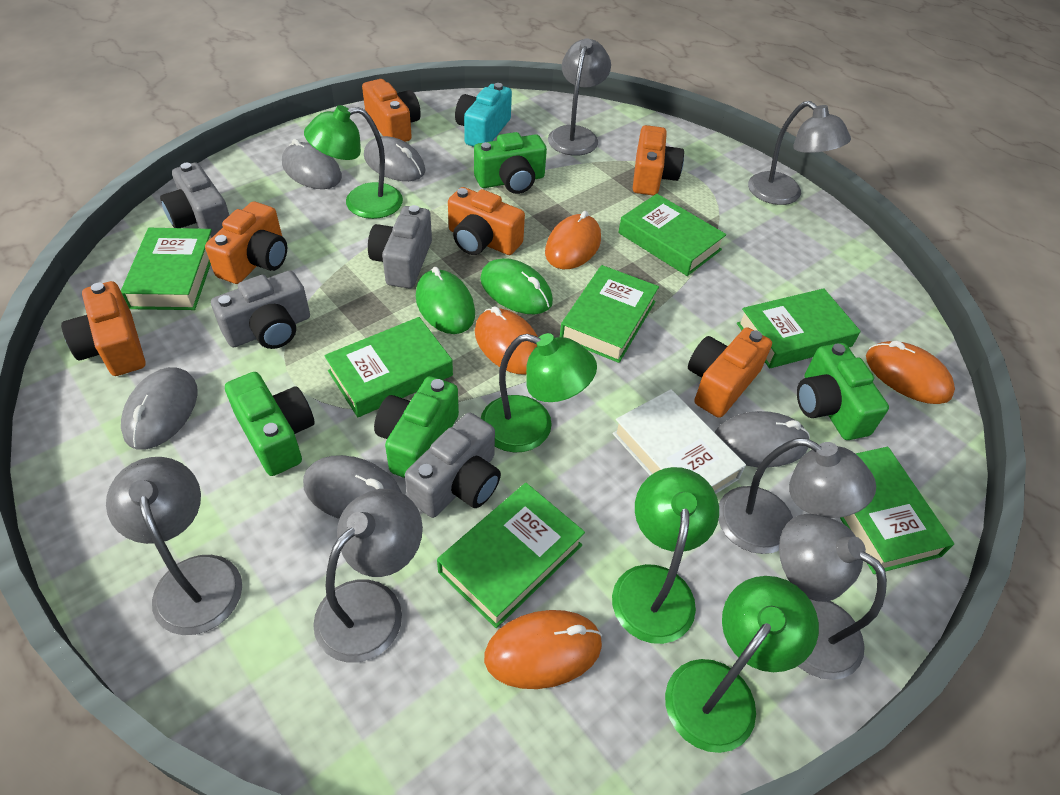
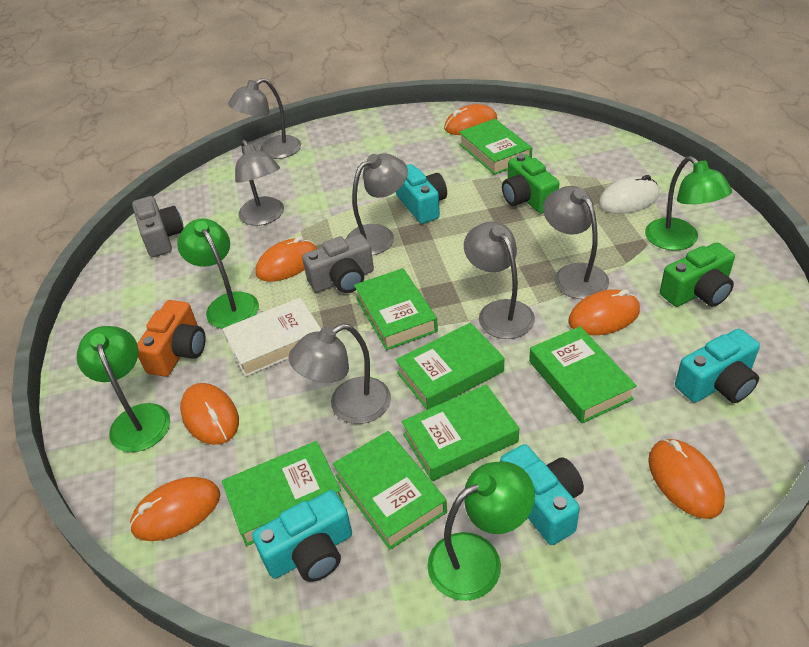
green camera: 4 -> 2
green mouse: 2 -> 0
grey camera: 4 -> 2
grey mouse: 5 -> 0
orange camera: 6 -> 1
orange mouse: 4 -> 6
turquoise camera: 1 -> 4
white mouse: 0 -> 1

